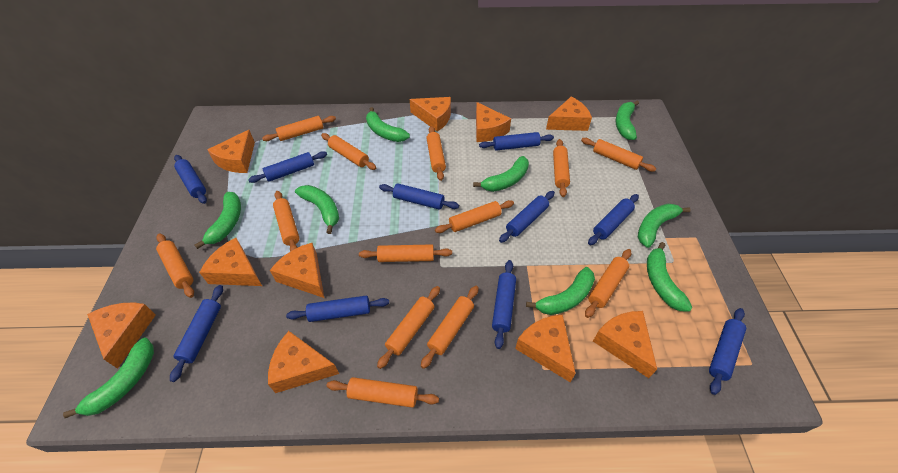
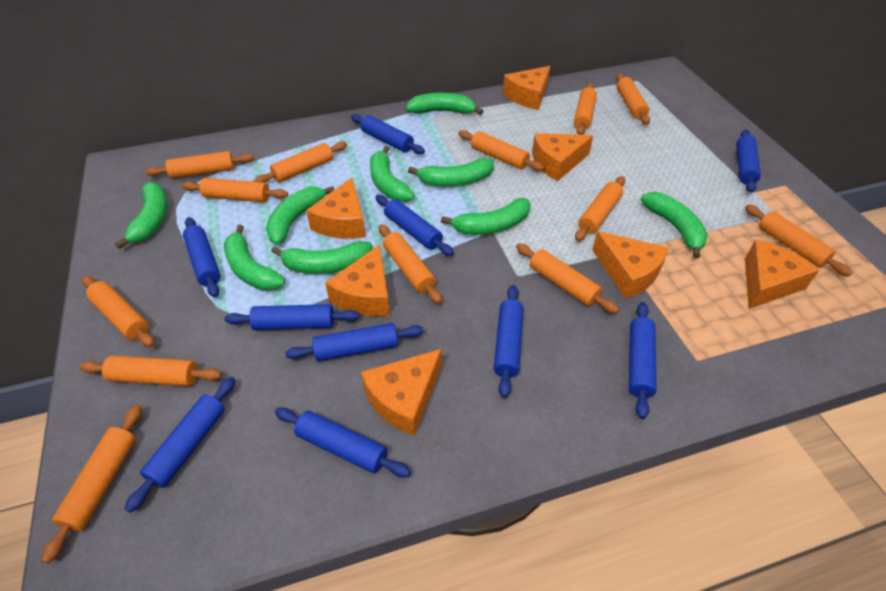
orange cheese: 10 -> 7

